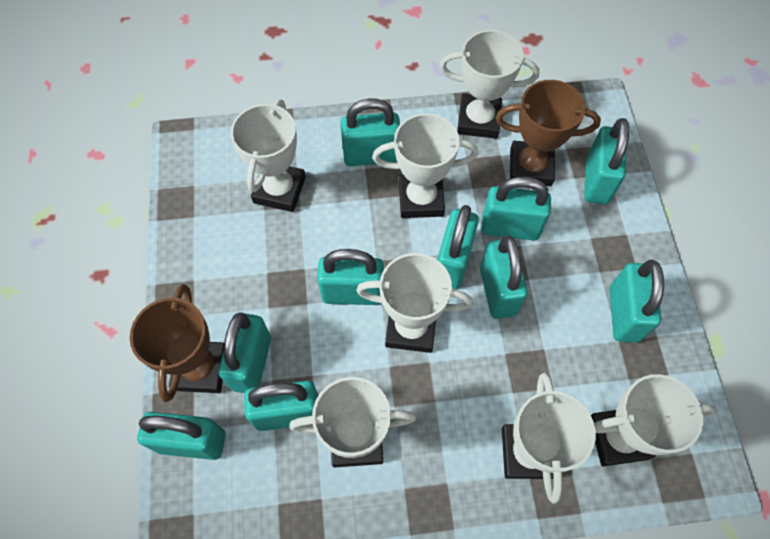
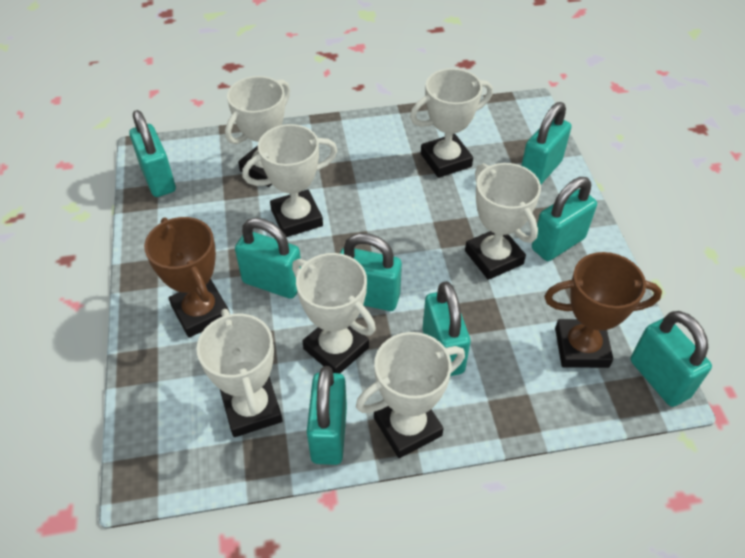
turquoise padlock: 10 -> 8

